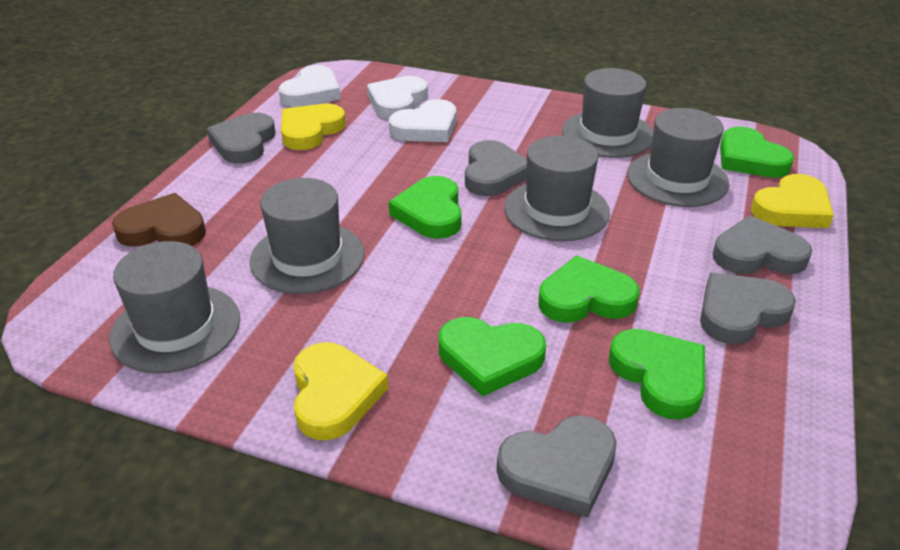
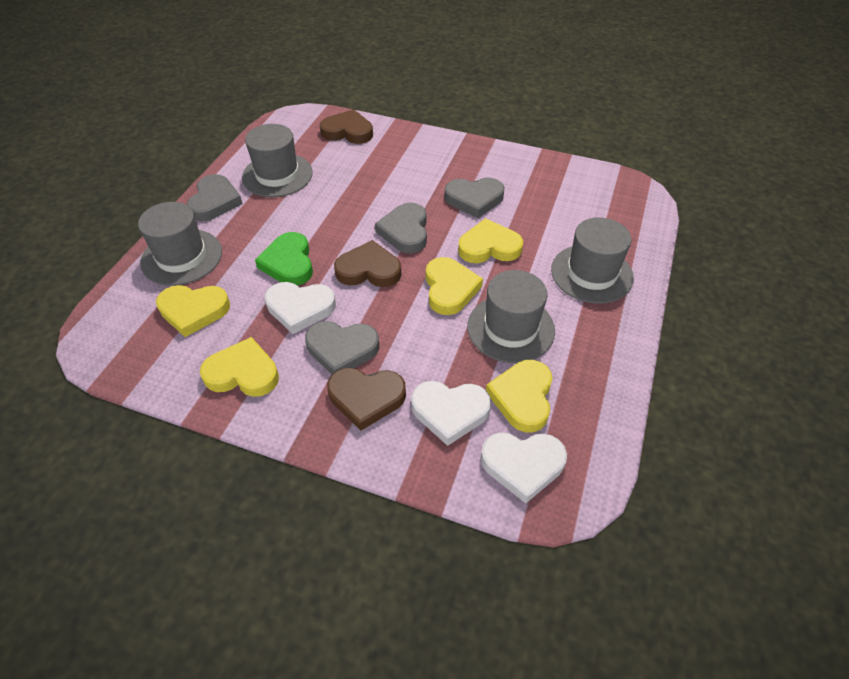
brown heart: 1 -> 3
green heart: 5 -> 1
grey hat: 5 -> 4
grey heart: 5 -> 4
yellow heart: 3 -> 5

